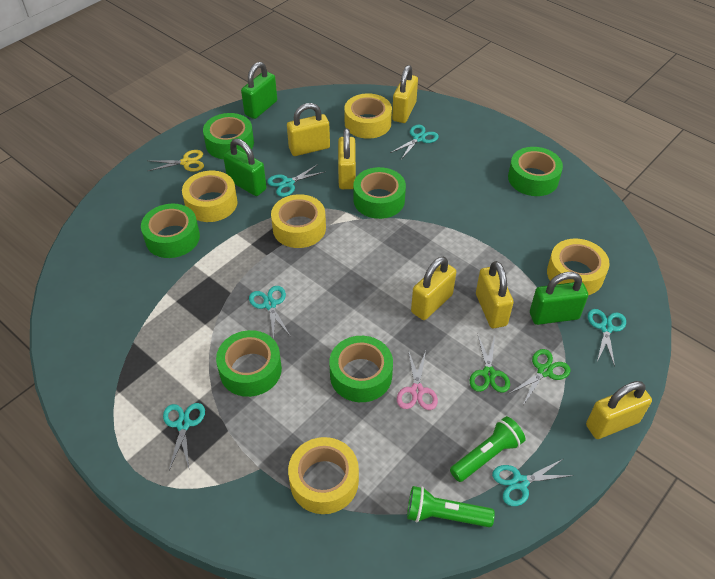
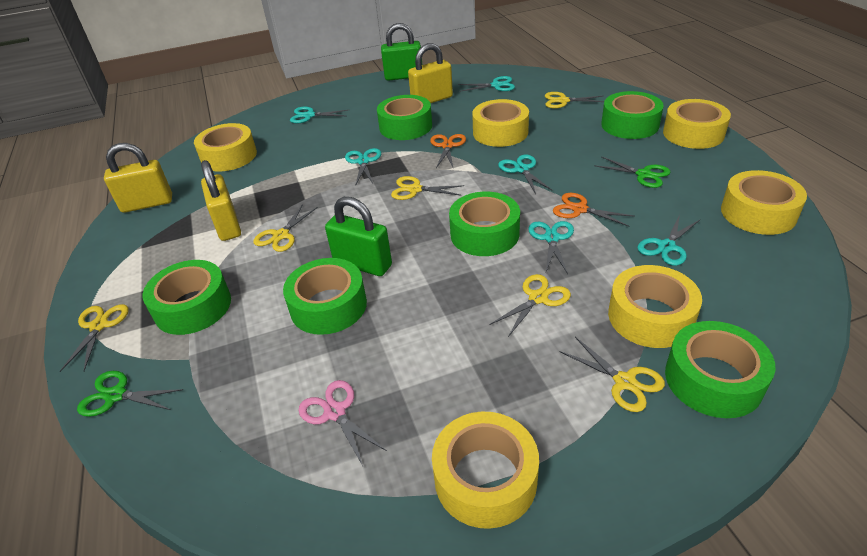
green flashlight: 2 -> 0
green padlock: 3 -> 2
orange scissors: 0 -> 2
yellow padlock: 6 -> 3
yellow scissors: 1 -> 6
yellow tape: 5 -> 6

